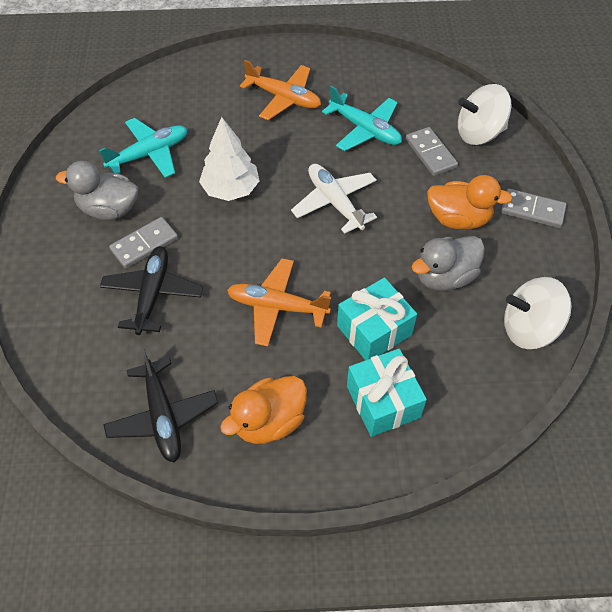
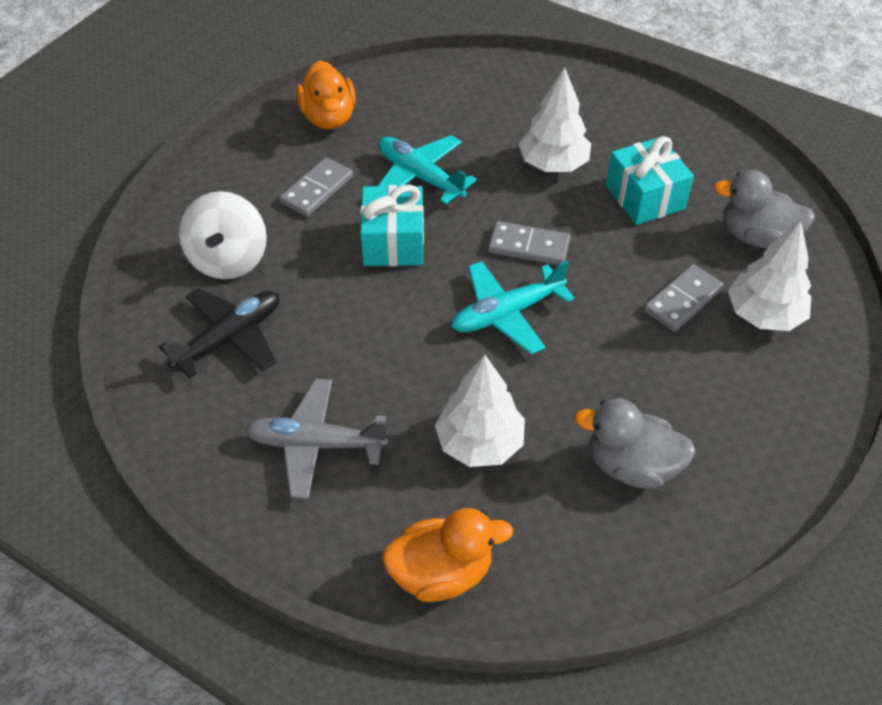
black plane: 2 -> 1
grey plane: 0 -> 1
orange plane: 2 -> 0
white plane: 1 -> 0
white spinning top: 2 -> 1
white tree: 1 -> 3

